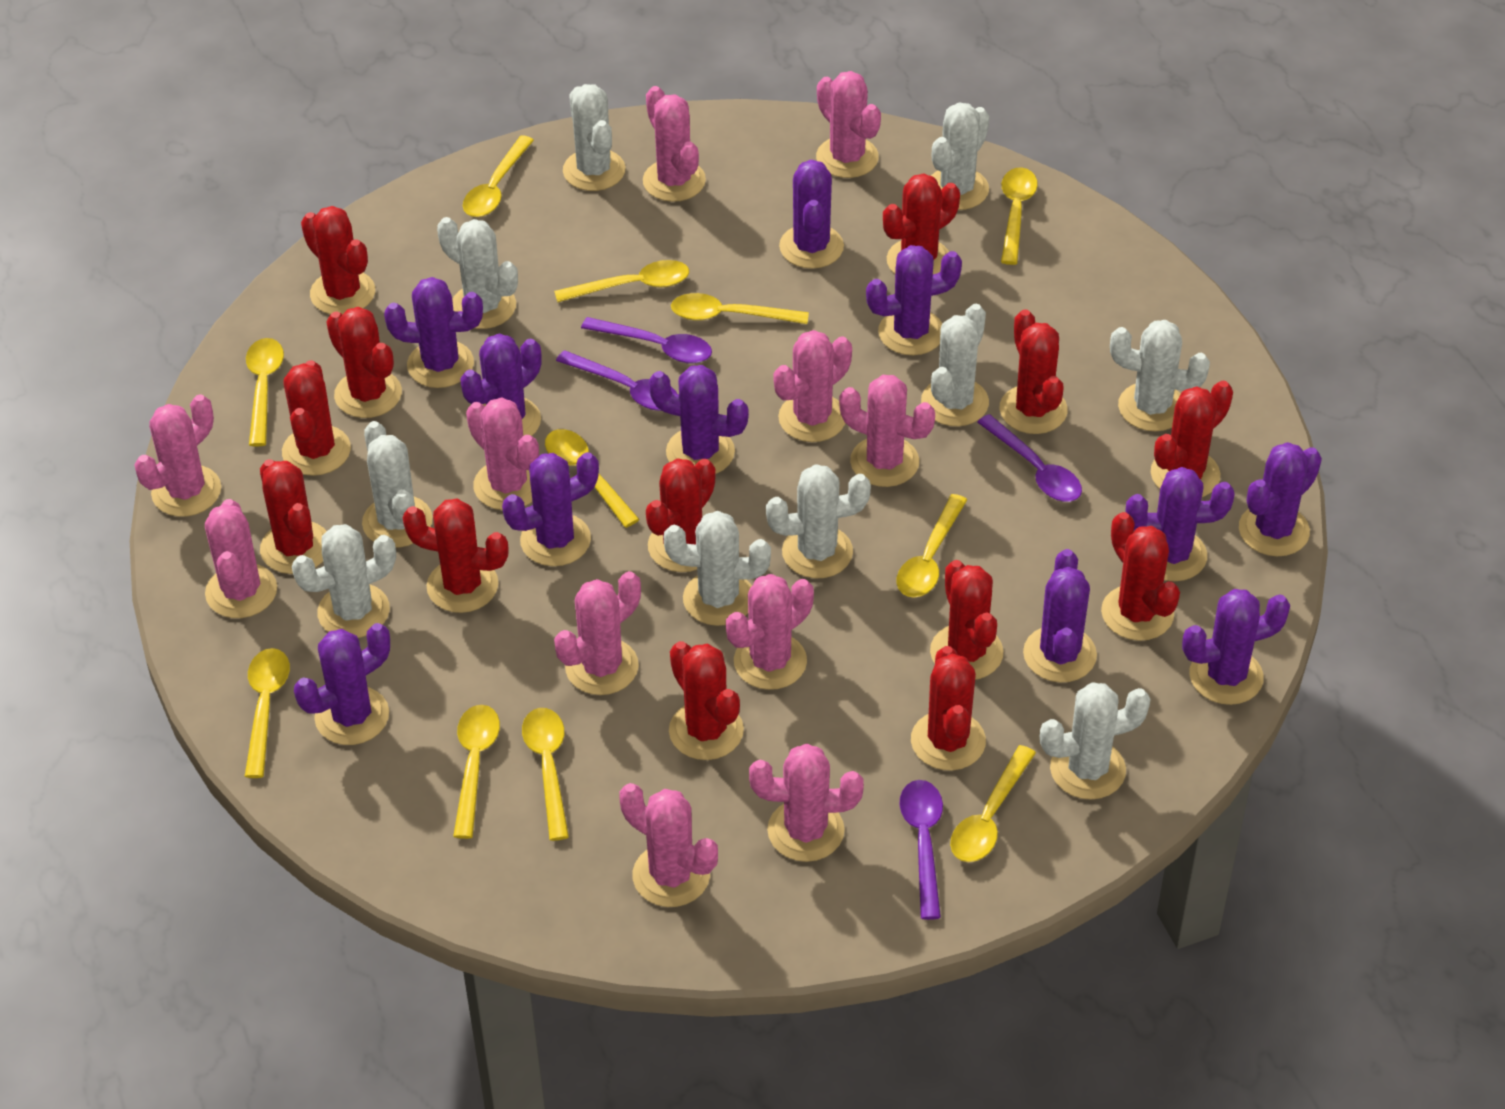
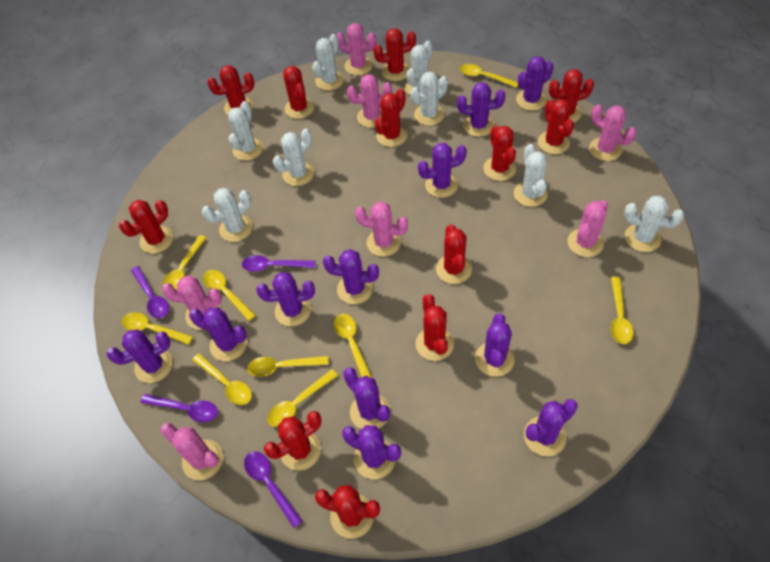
pink cactus: 11 -> 7
red cactus: 13 -> 12
white cactus: 10 -> 8
yellow spoon: 11 -> 9

